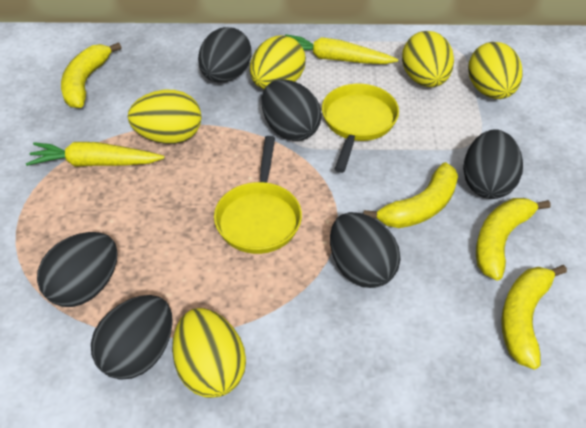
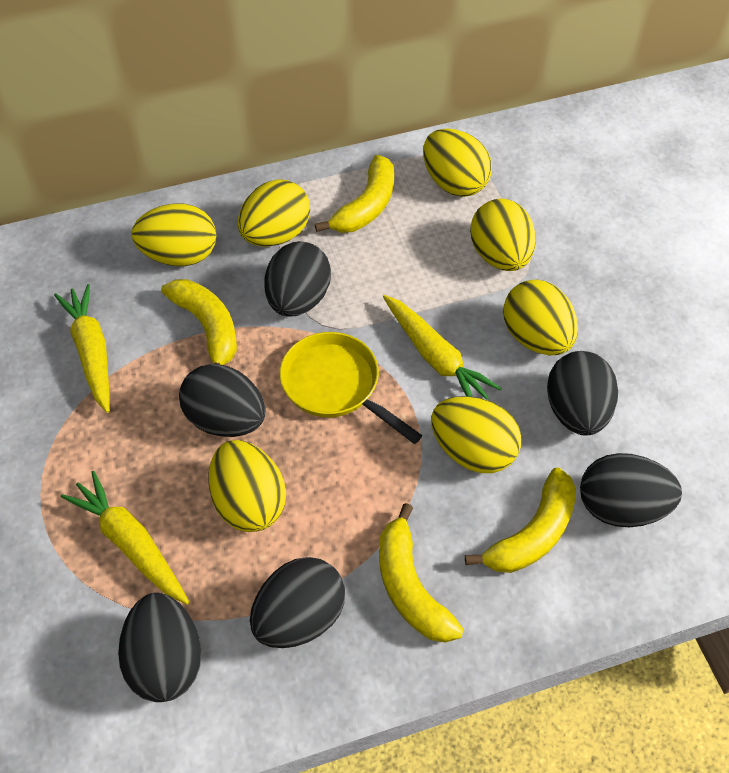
yellow carrot: 2 -> 3
yellow egg: 5 -> 7
yellow pan: 2 -> 1

